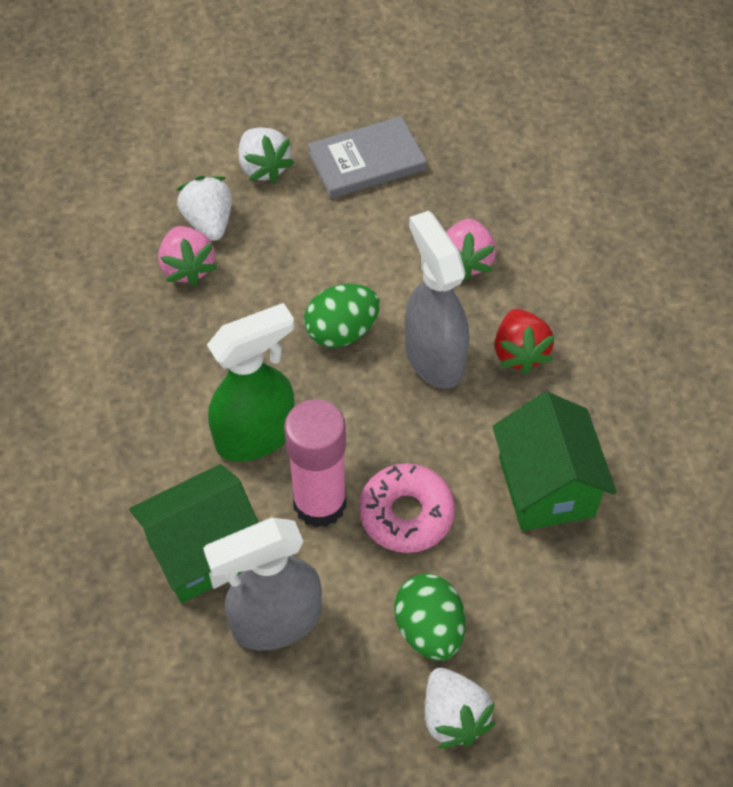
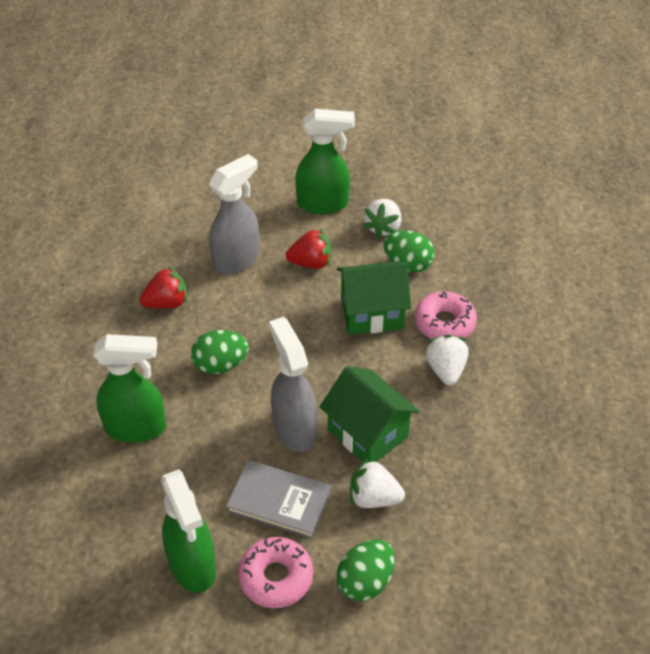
green egg: 2 -> 3
green spray bottle: 1 -> 3
pink donut: 1 -> 2
pink glue stick: 1 -> 0
pink strawberry: 2 -> 0
red strawberry: 1 -> 2

